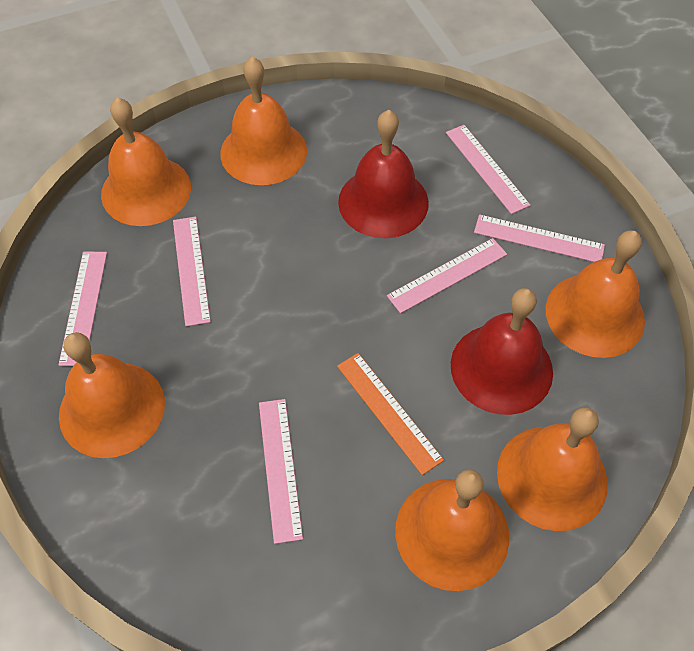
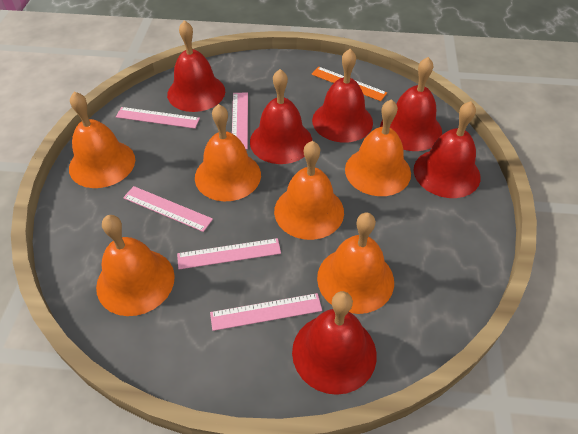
pink ruler: 6 -> 5
red bell: 2 -> 6

